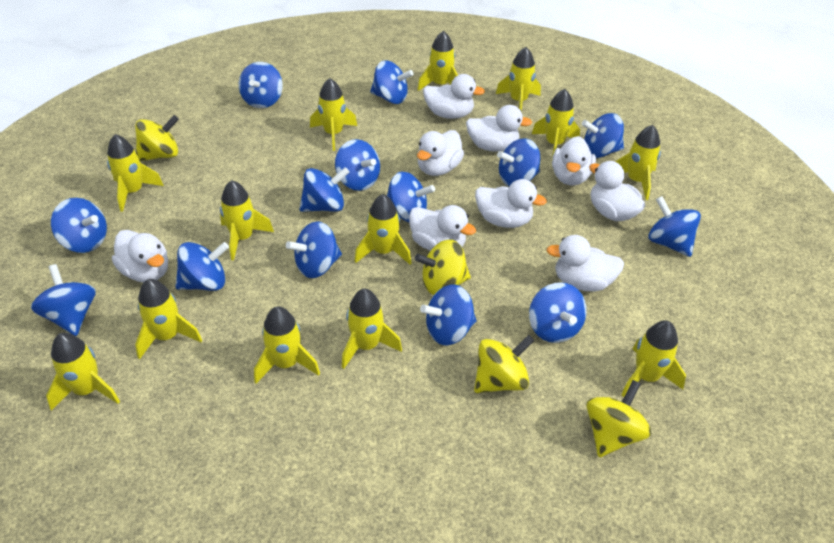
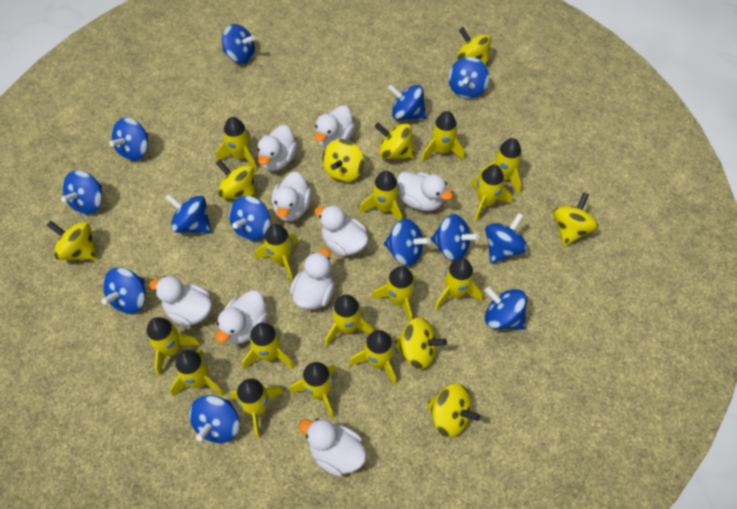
blue spinning top: 14 -> 13
yellow rocket: 13 -> 15
yellow spinning top: 4 -> 8

